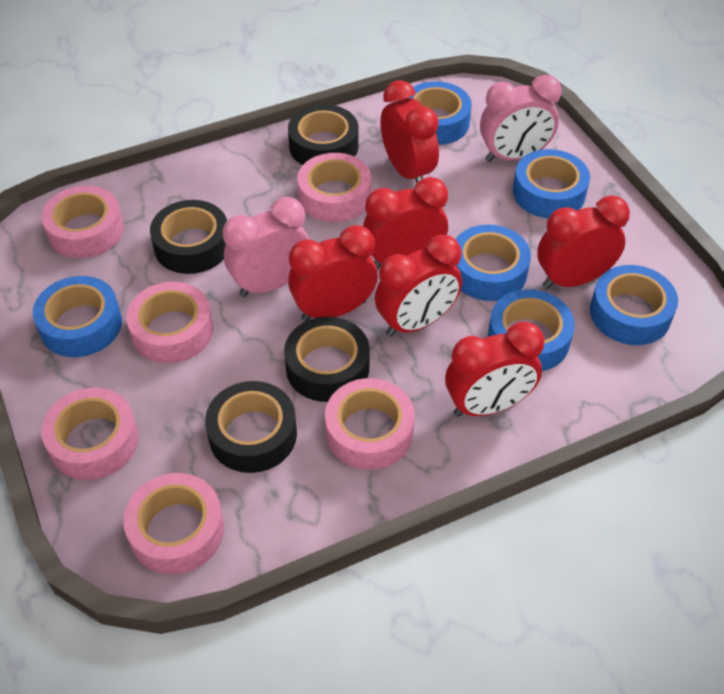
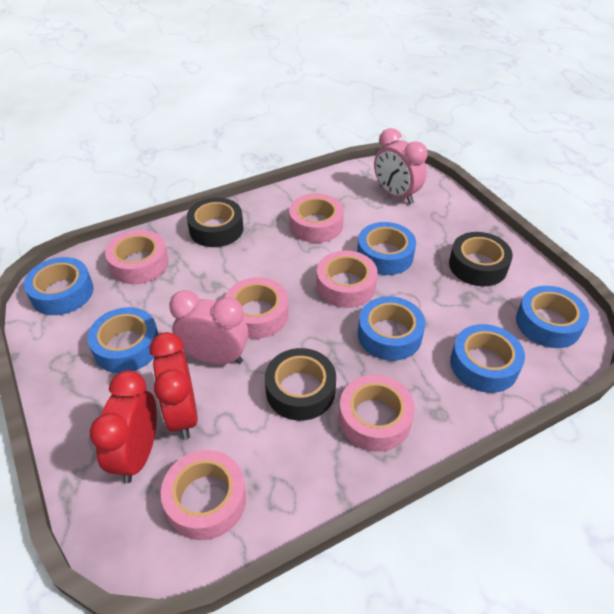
black tape: 4 -> 3
red clock: 6 -> 2

